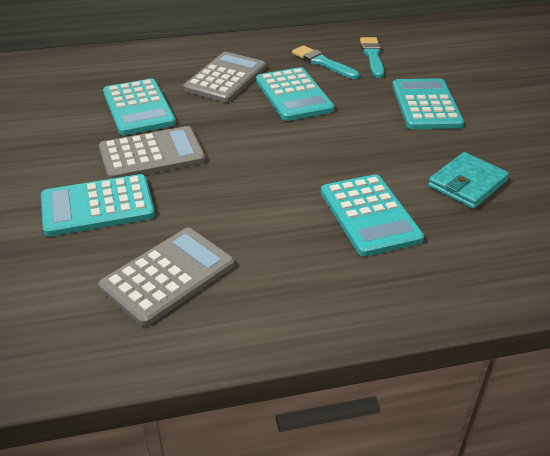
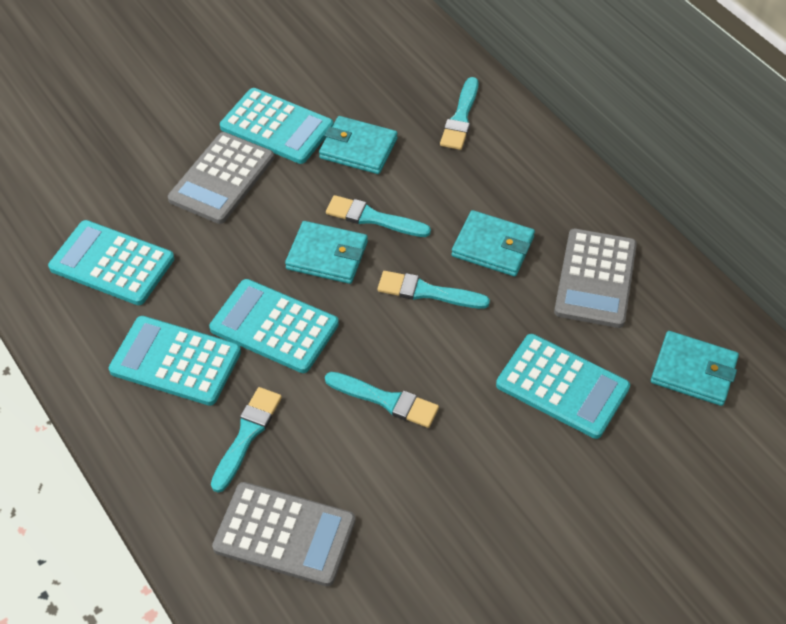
turquoise brush: 2 -> 5
turquoise wallet: 1 -> 4

